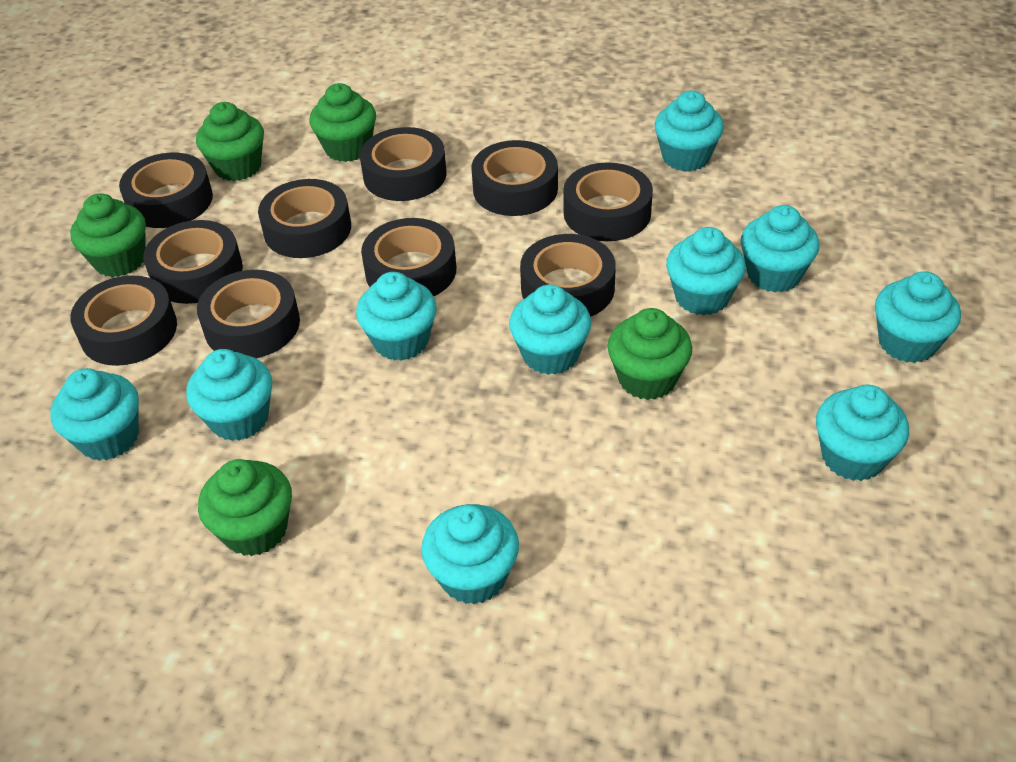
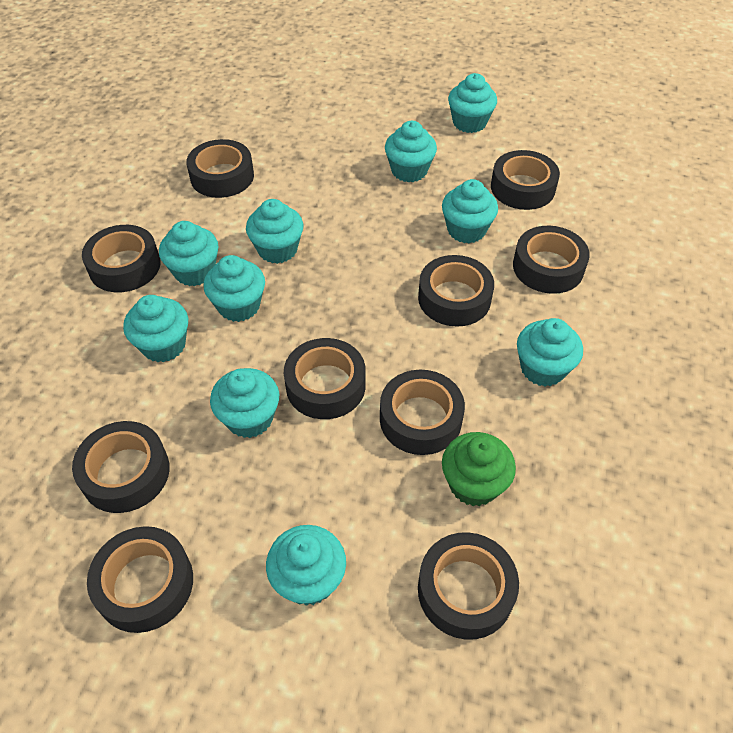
green cupcake: 5 -> 1

